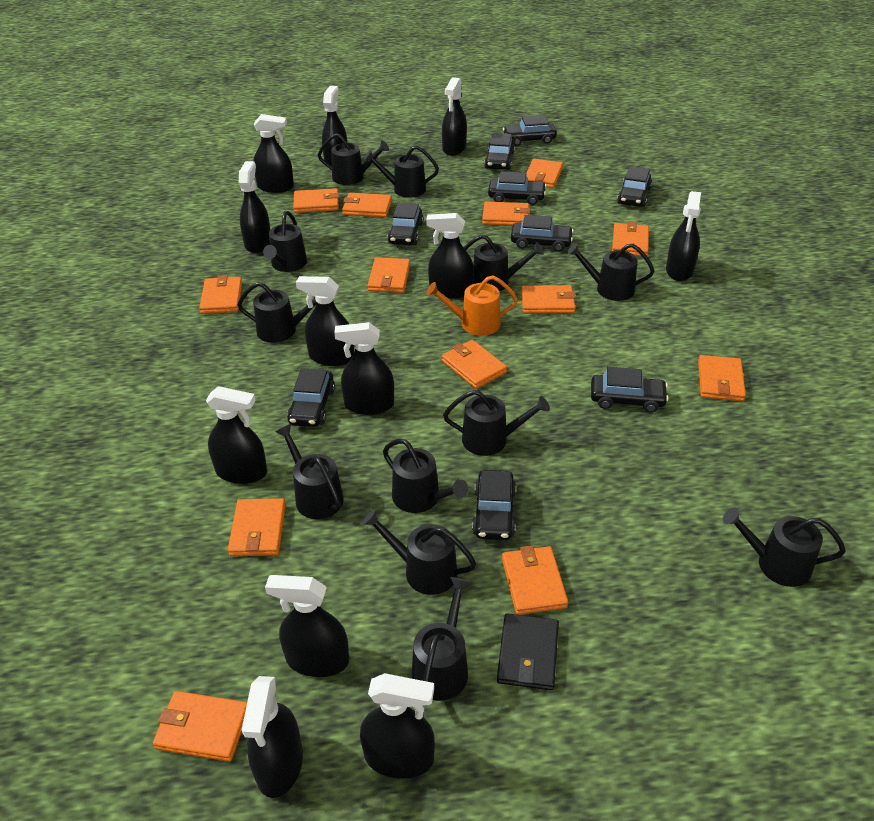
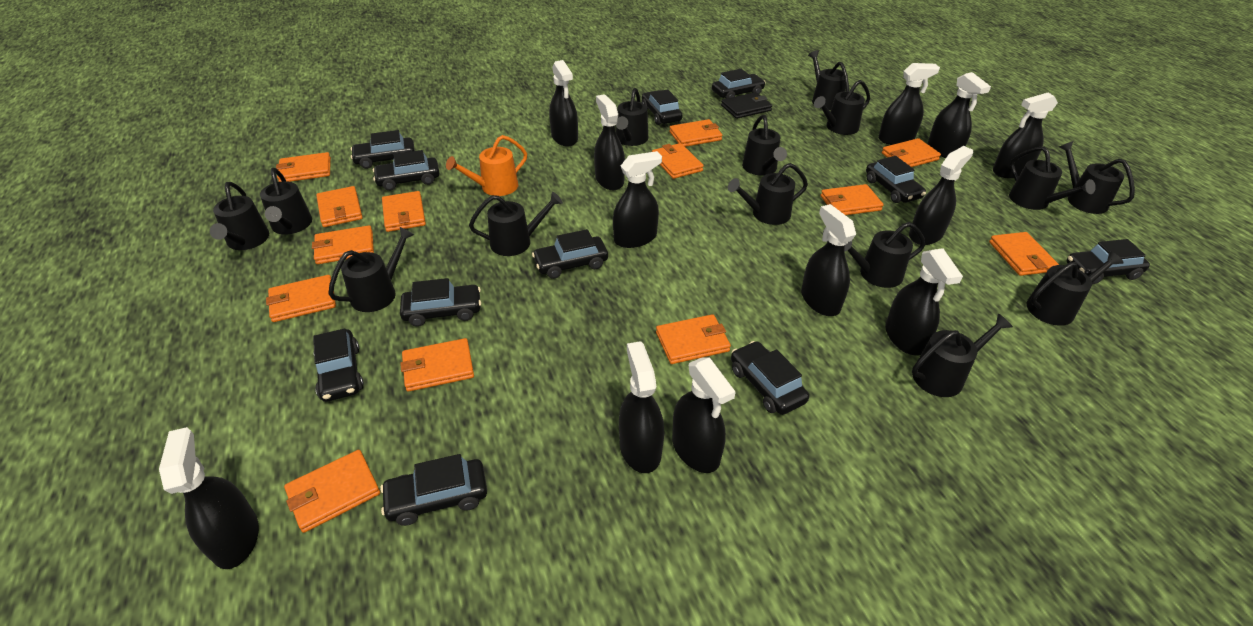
black car: 9 -> 11
black watering can: 12 -> 14

